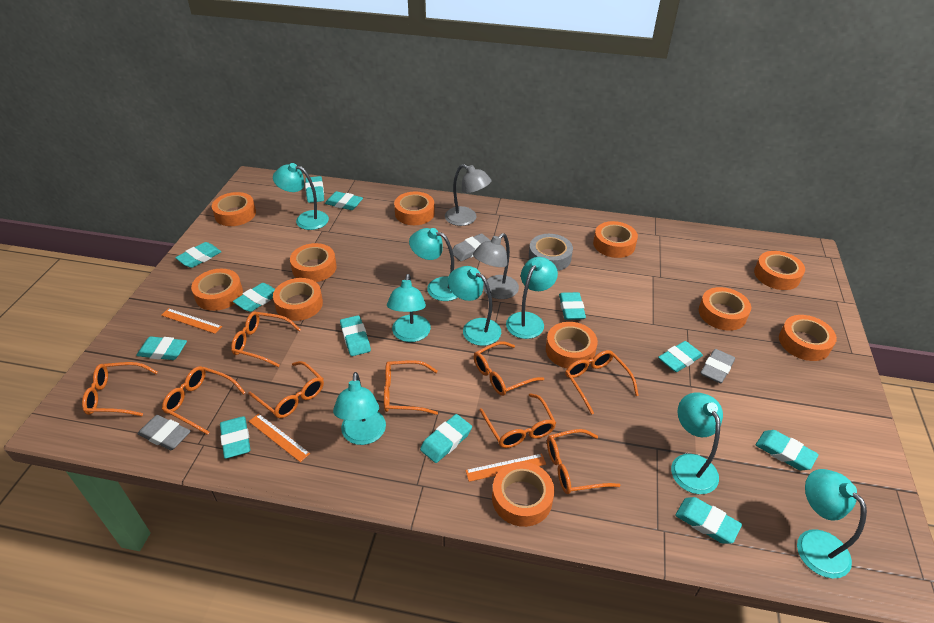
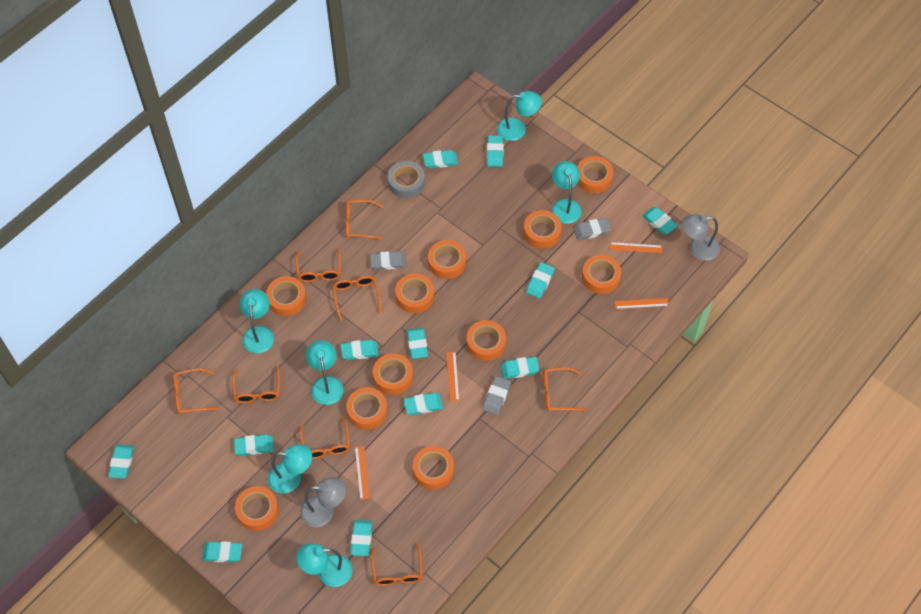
orange glasses: 9 -> 8
orange ruler: 3 -> 4
turquoise lamp: 8 -> 6

